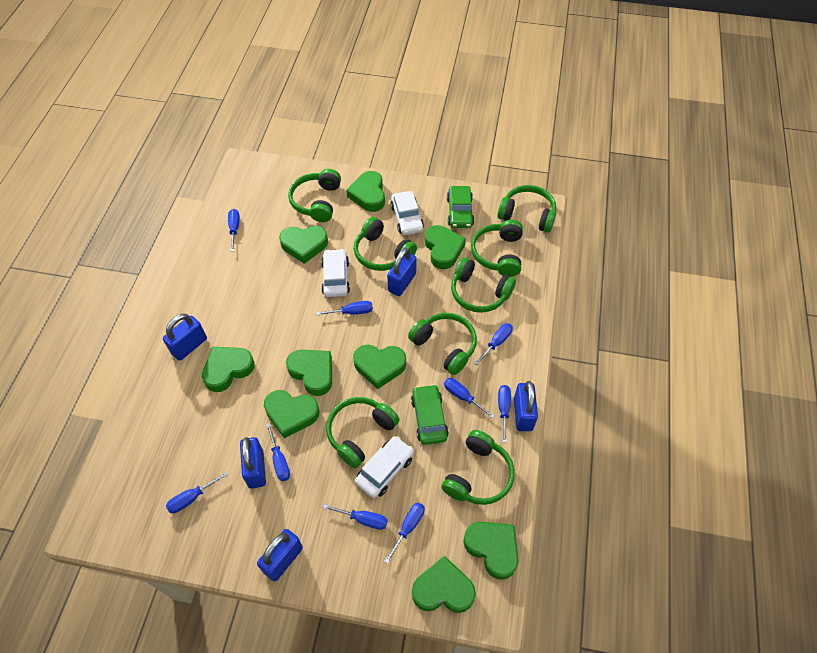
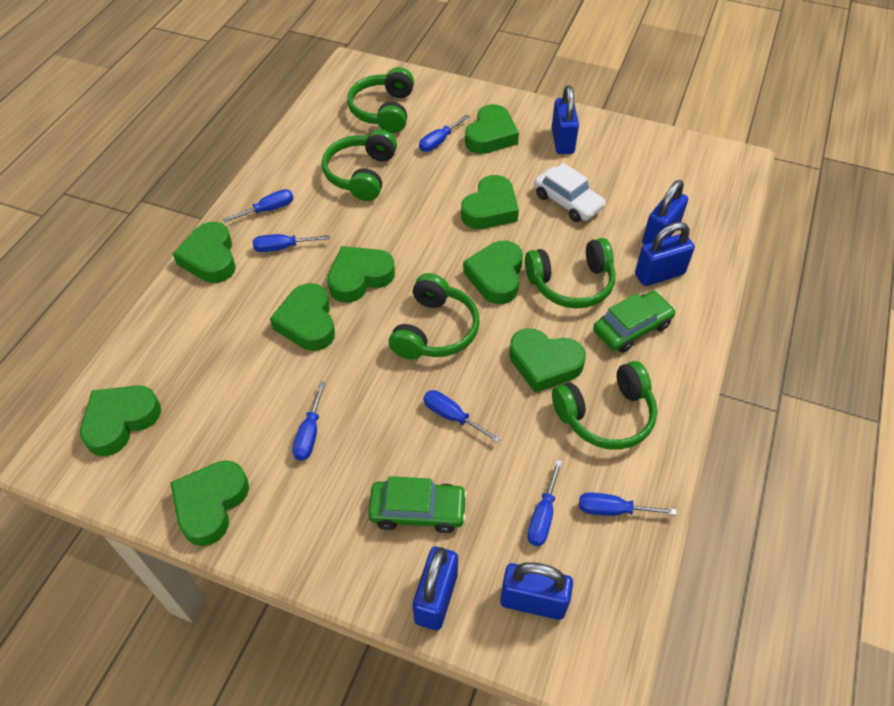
blue screwdriver: 9 -> 7
green headphones: 8 -> 5
white car: 3 -> 1

